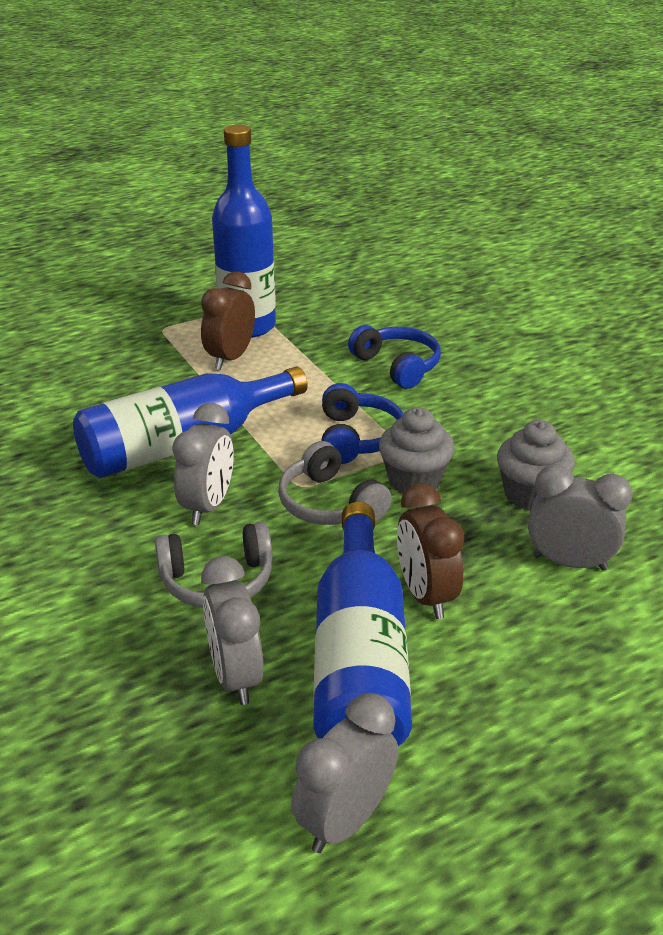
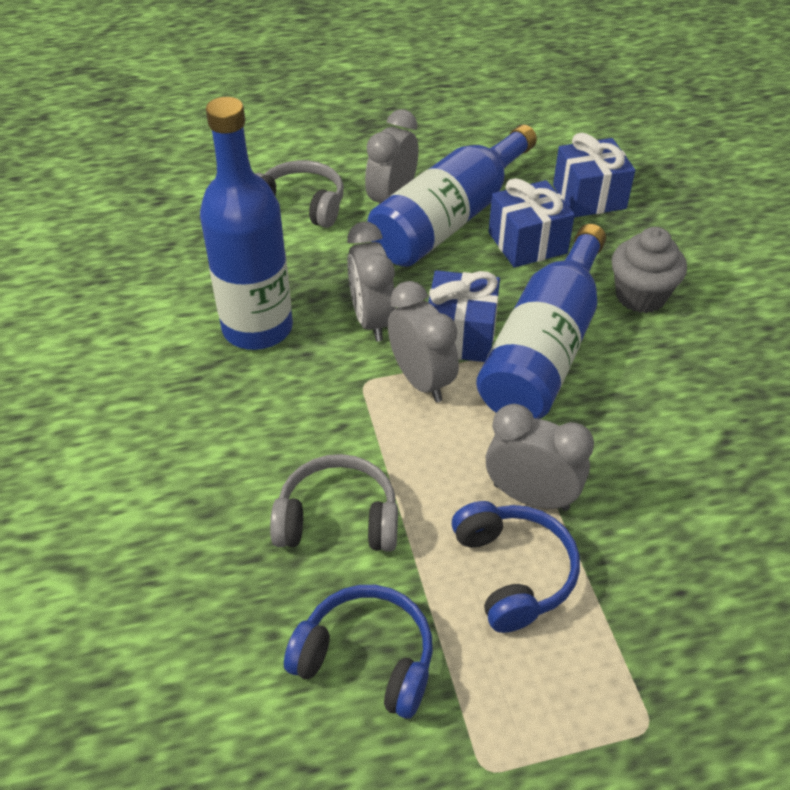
blue gift: 0 -> 3
brown clock: 2 -> 0
grey cupcake: 2 -> 1

